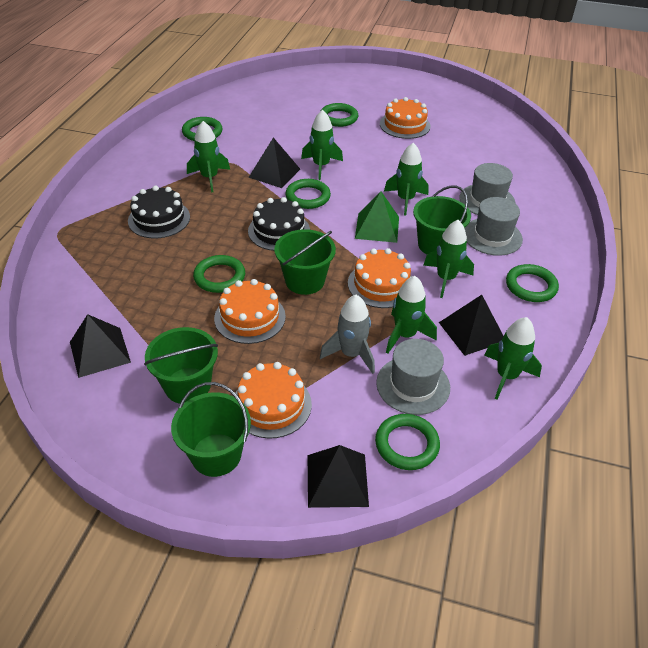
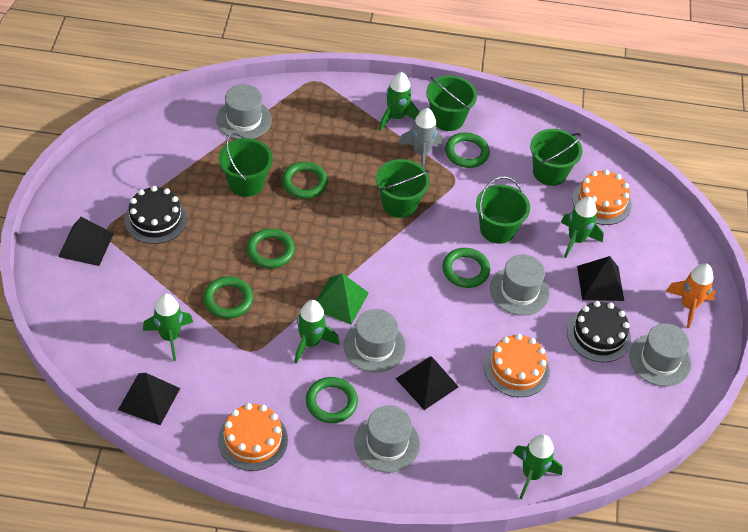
green bucket: 4 -> 5
green rocket: 6 -> 5
grey hat: 3 -> 5
orange cake: 4 -> 3
orange rocket: 0 -> 1

